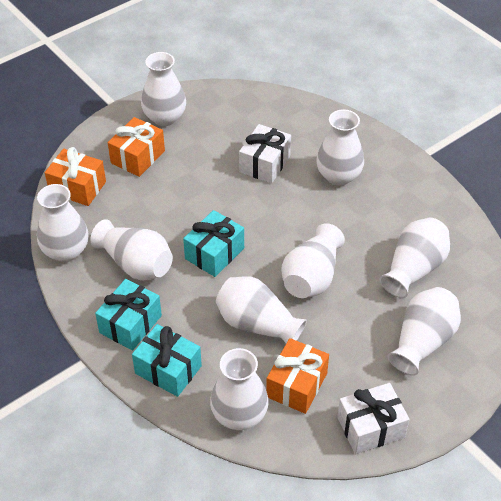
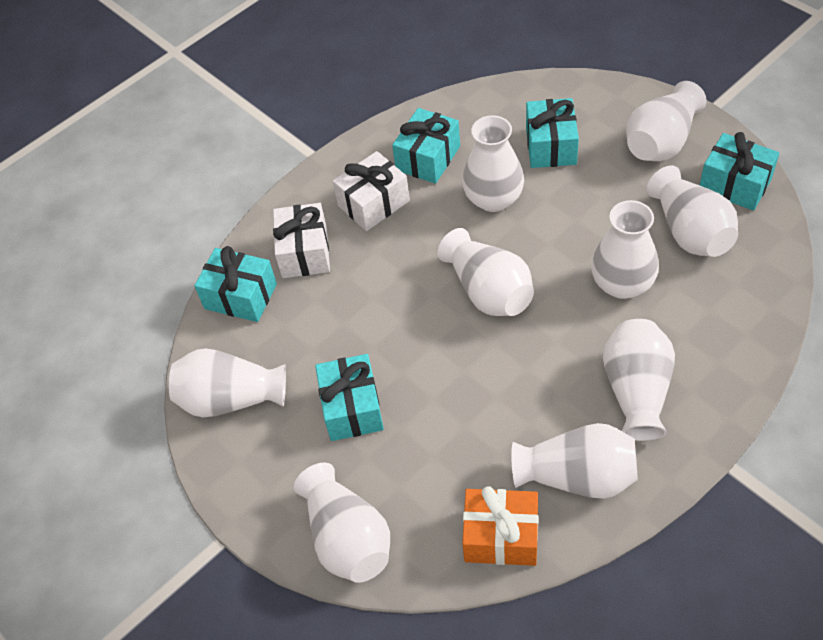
orange gift: 3 -> 1
turquoise gift: 3 -> 5

